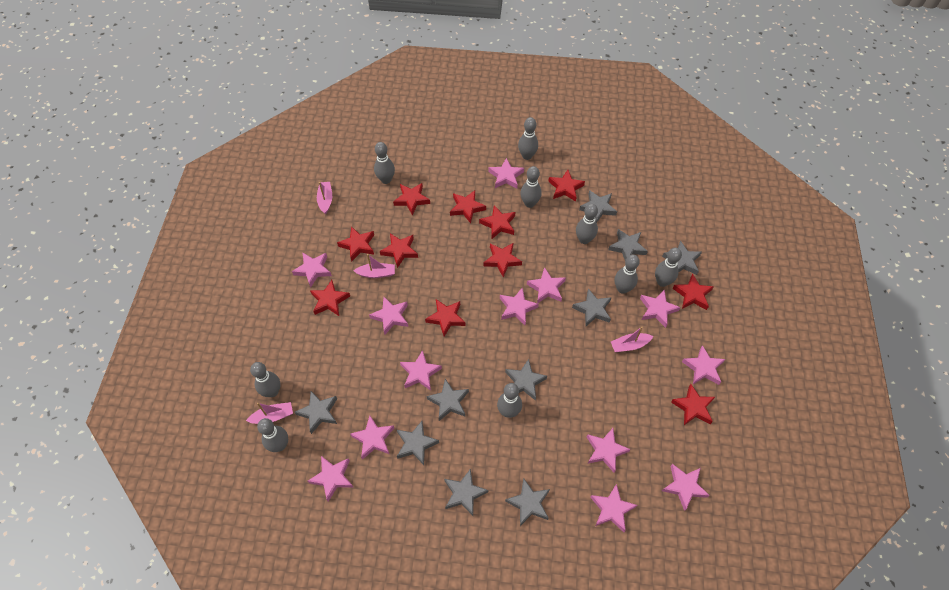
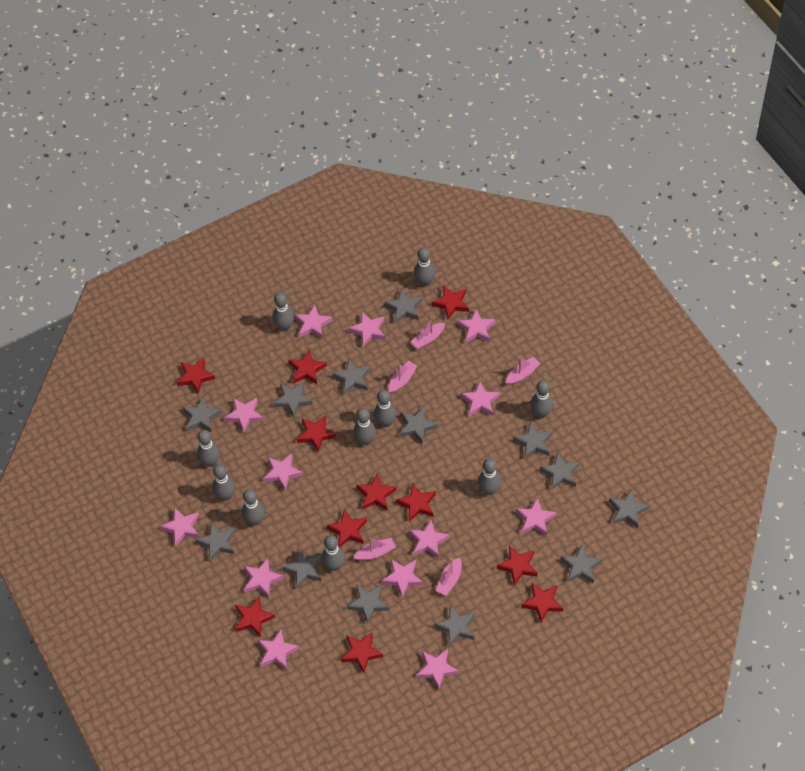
grey bowling pin: 9 -> 10
grey star: 10 -> 13
pink boat: 4 -> 5

